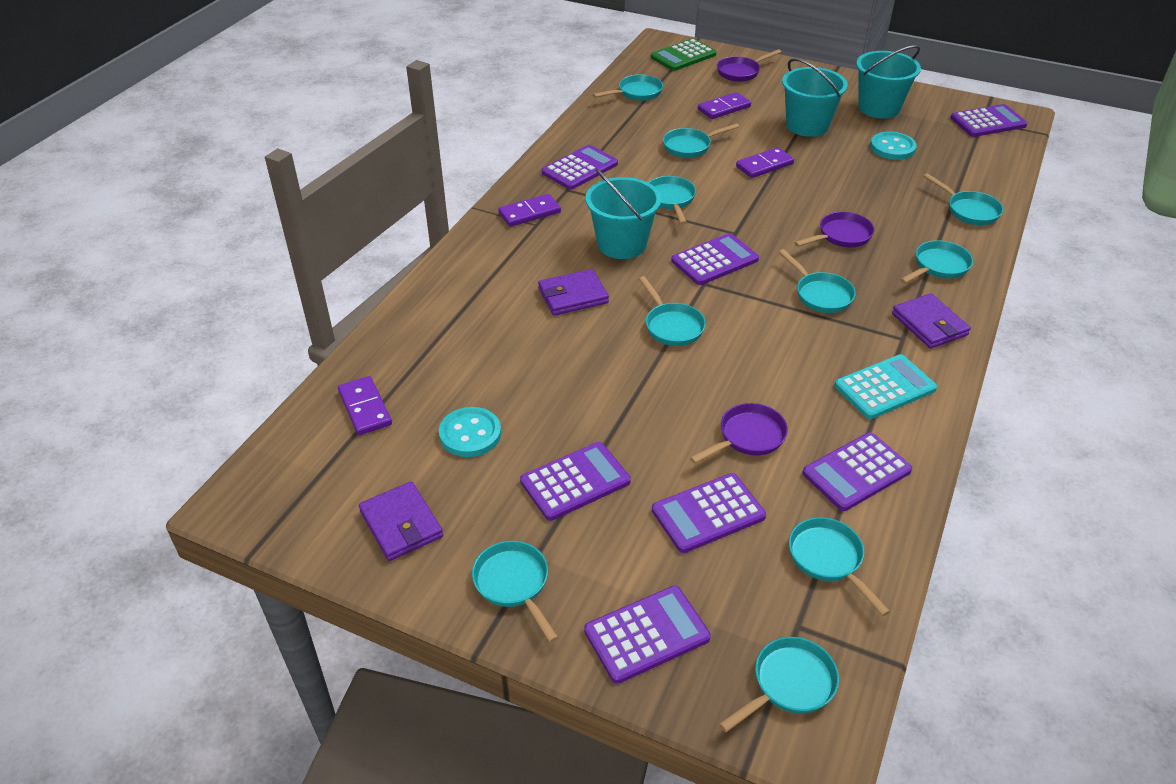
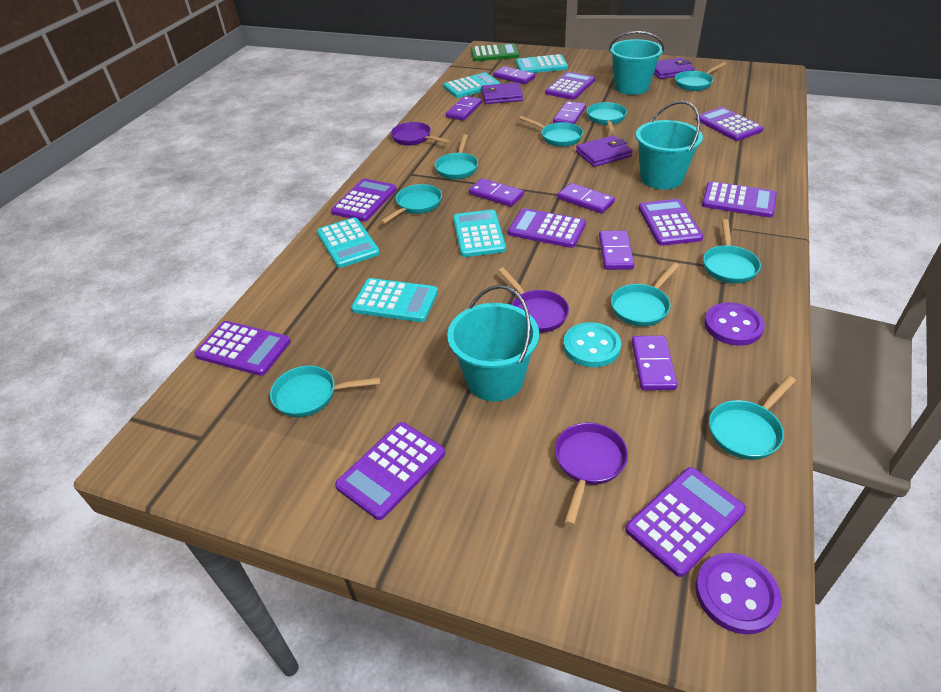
purple button: 0 -> 2
purple calculator: 7 -> 9
purple domino: 4 -> 7
turquoise button: 2 -> 1
turquoise calculator: 1 -> 5
turquoise pan: 10 -> 9

